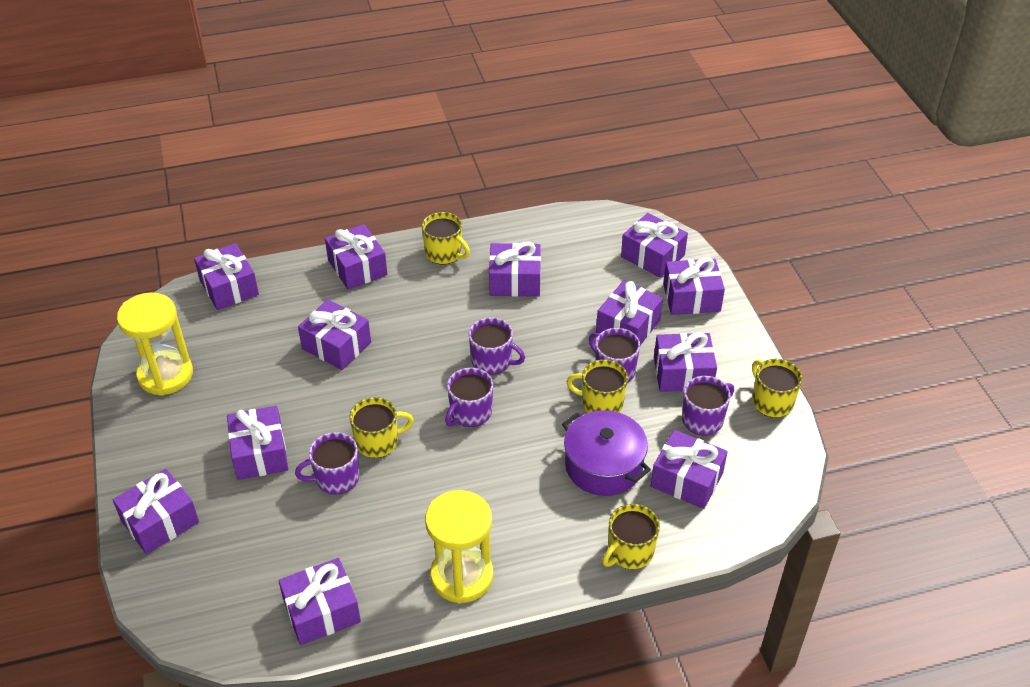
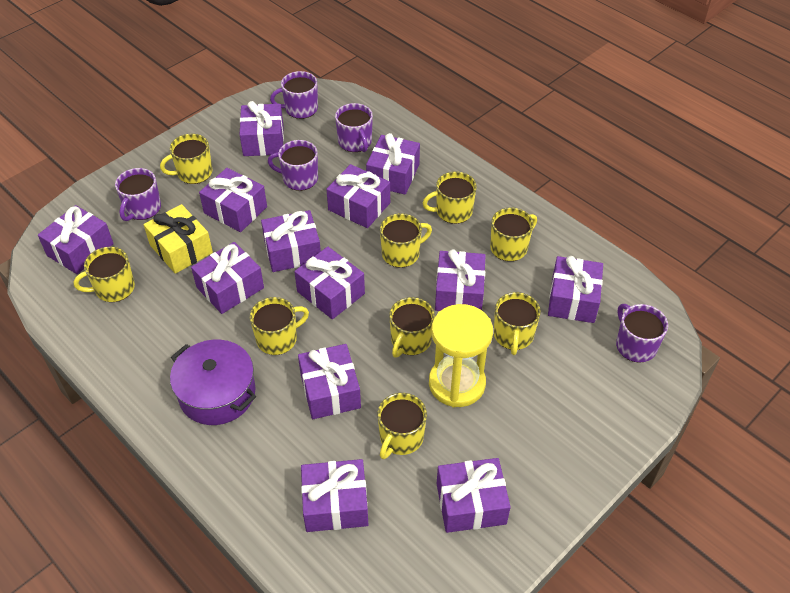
purple gift: 12 -> 13
yellow gift: 0 -> 1
yellow hourglass: 2 -> 1
yellow mug: 5 -> 9

